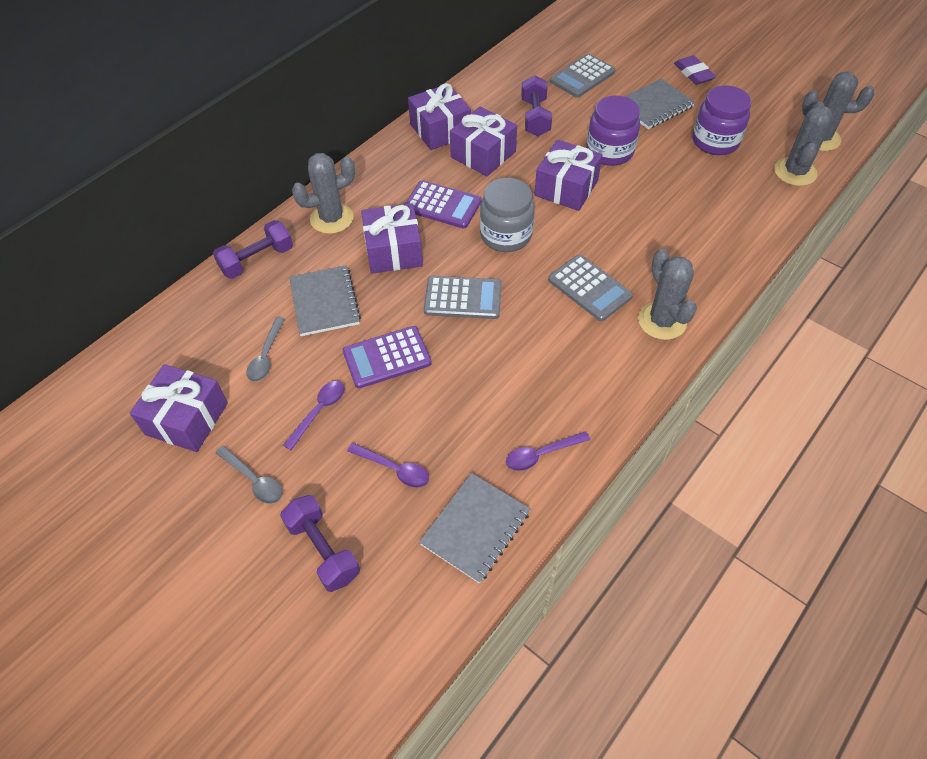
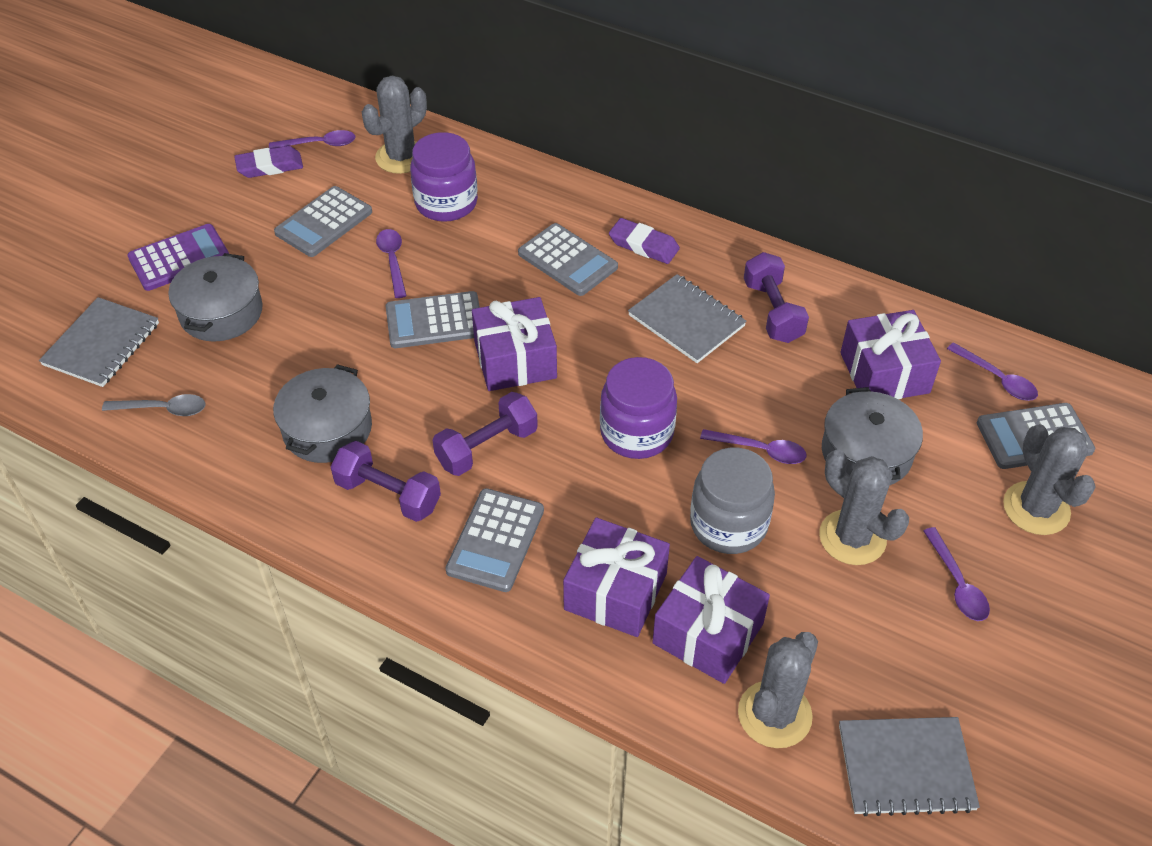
grey calculator: 3 -> 5
grey pot: 0 -> 3
grey spoon: 2 -> 1
purple calculator: 2 -> 1
purple eraser: 1 -> 2
purple gift: 5 -> 4
purple spoon: 3 -> 5

